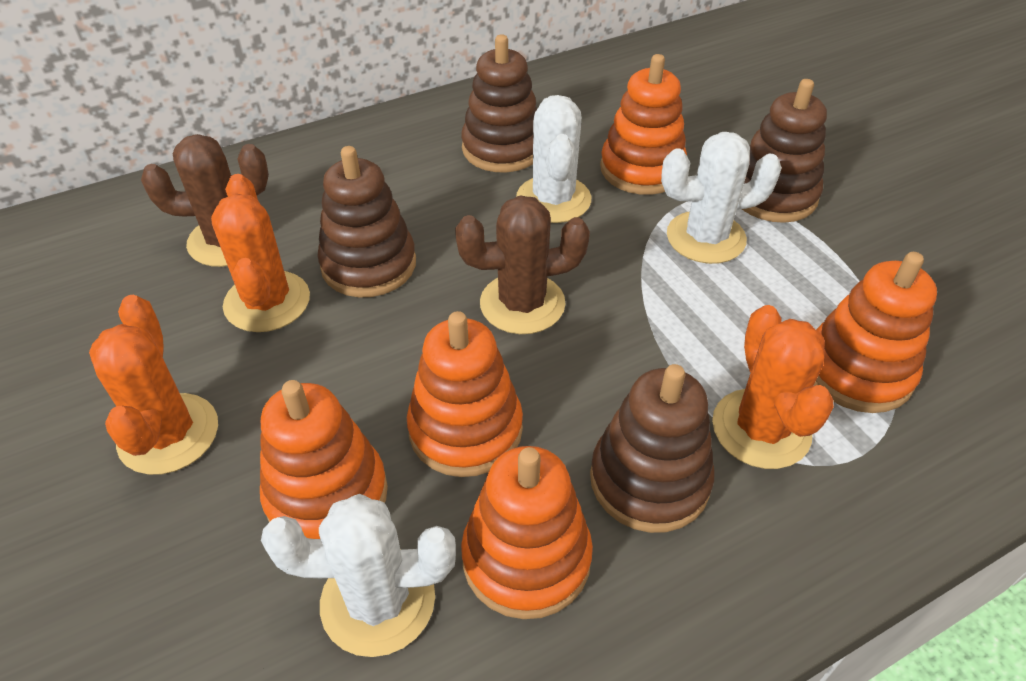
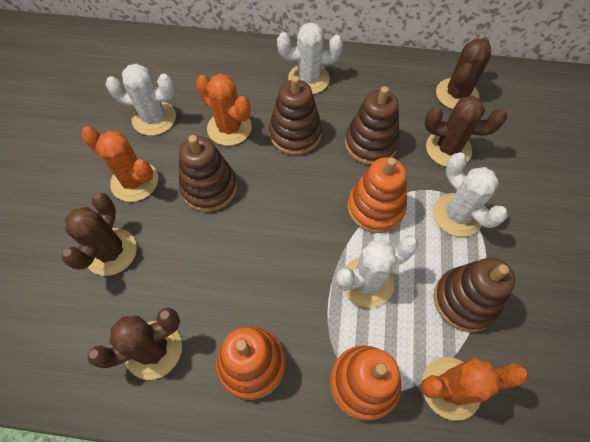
brown cactus: 2 -> 4
orange stacking toy: 5 -> 3
white cactus: 3 -> 4

